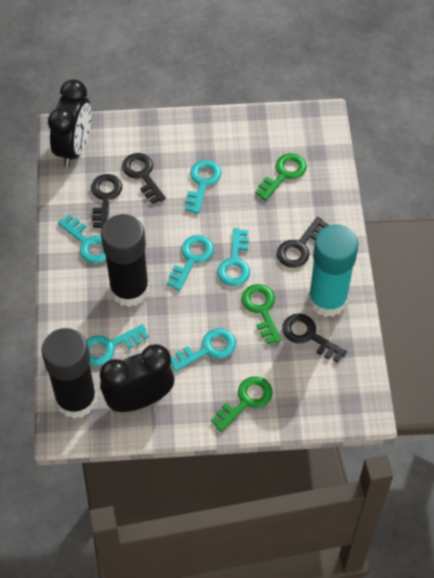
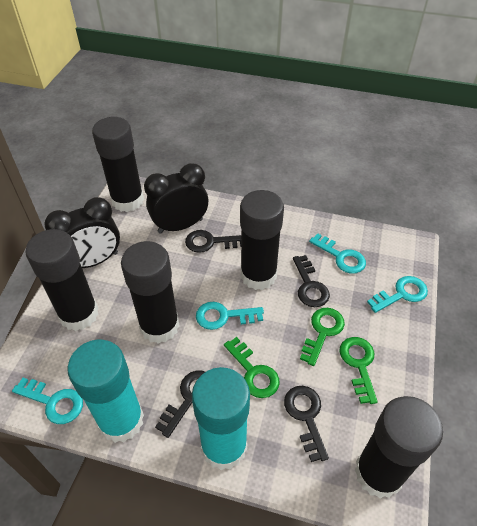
black glue stick: 2 -> 5
turquoise glue stick: 1 -> 2
turquoise key: 6 -> 4

